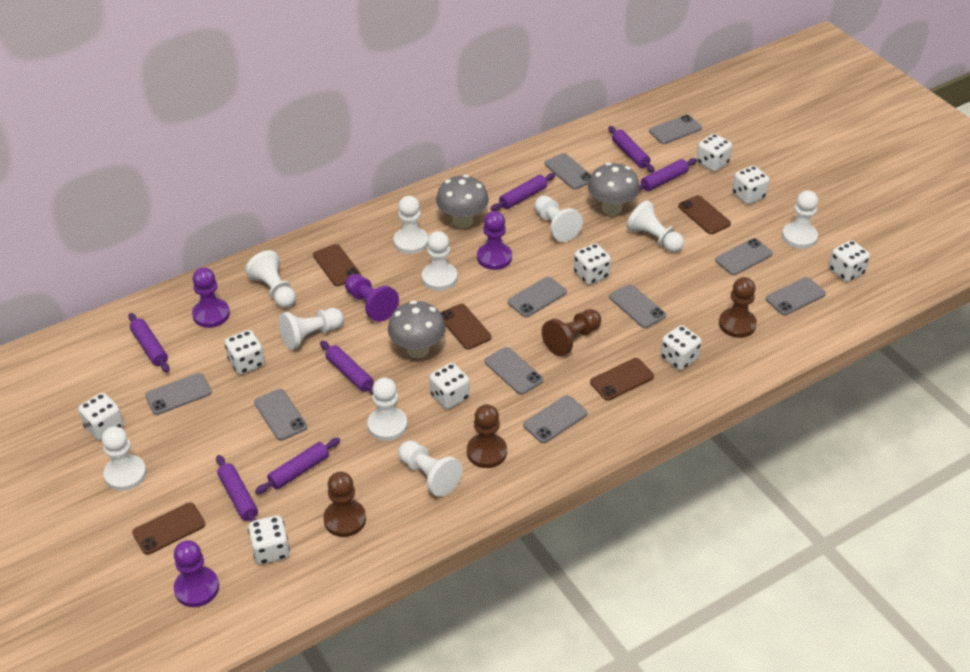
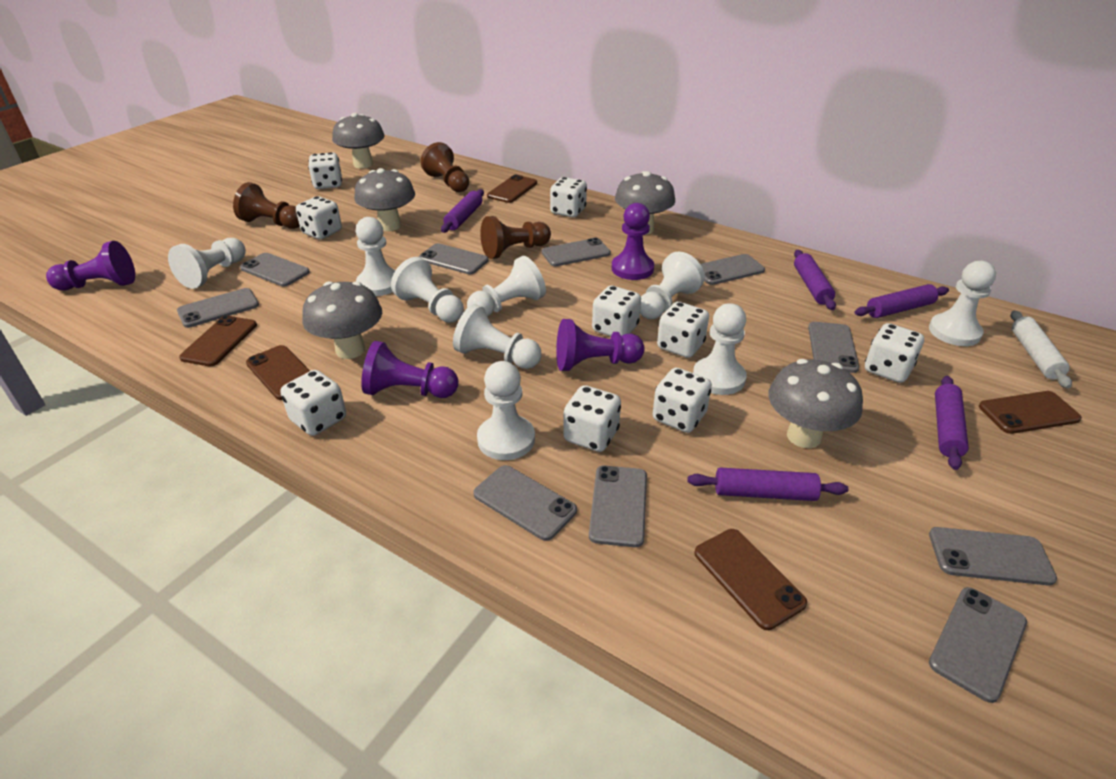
brown pawn: 4 -> 3
grey mushroom: 3 -> 5
purple rolling pin: 7 -> 5
white pawn: 10 -> 9
white rolling pin: 0 -> 1

